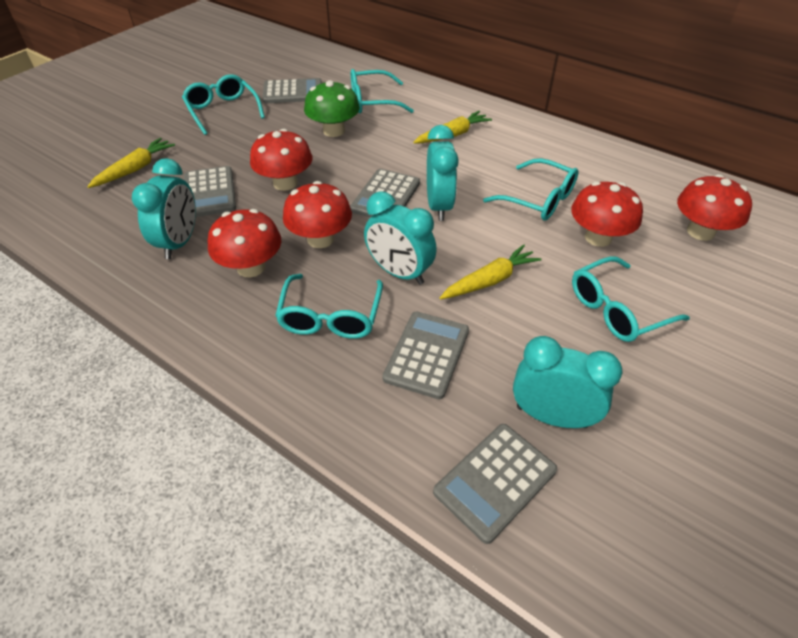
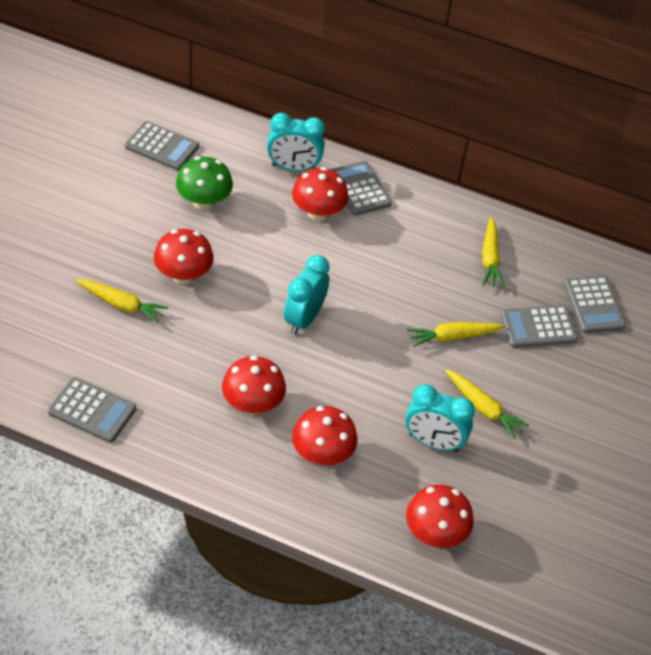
turquoise clock: 4 -> 3
turquoise glasses: 5 -> 0
yellow carrot: 3 -> 4

